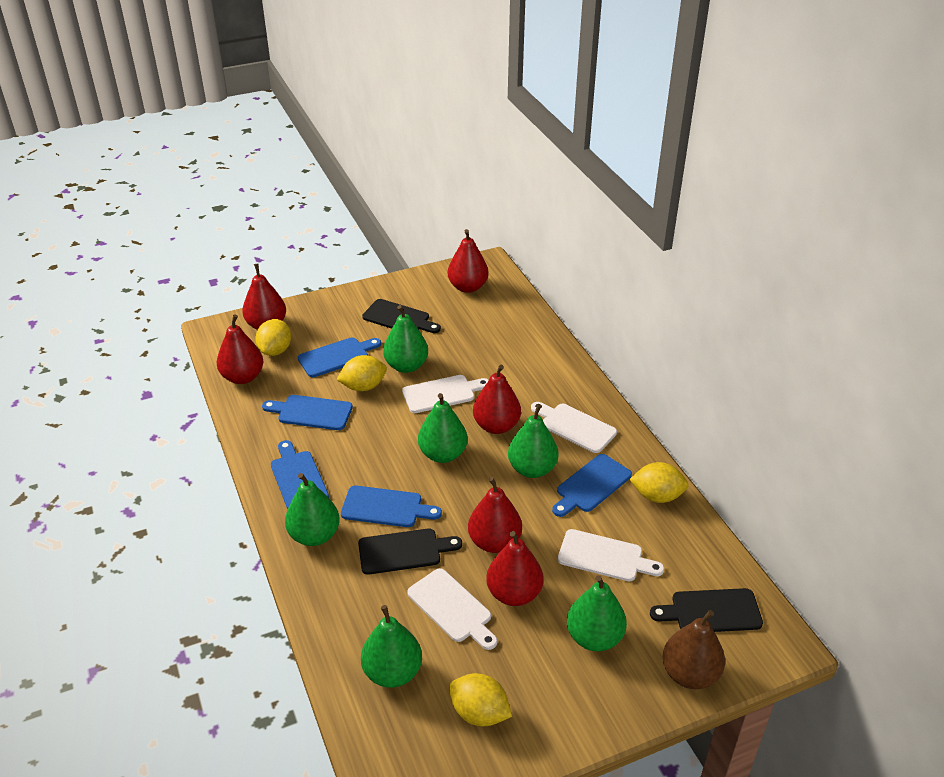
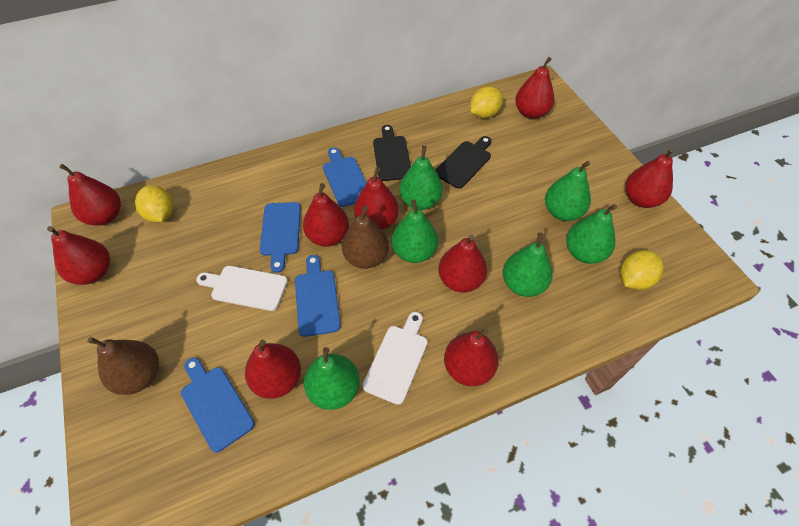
black cutting board: 3 -> 2
blue cutting board: 5 -> 4
brown pear: 1 -> 2
red pear: 6 -> 9
white cutting board: 4 -> 2
yellow lemon: 4 -> 3

